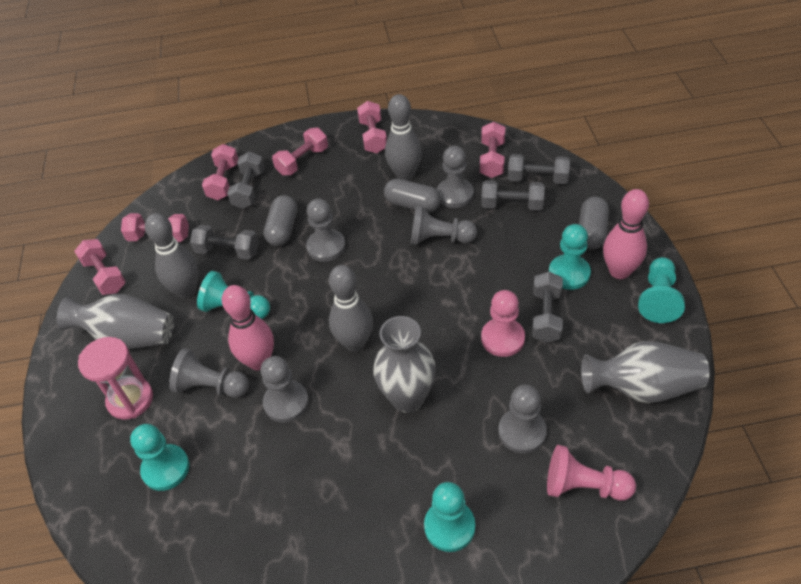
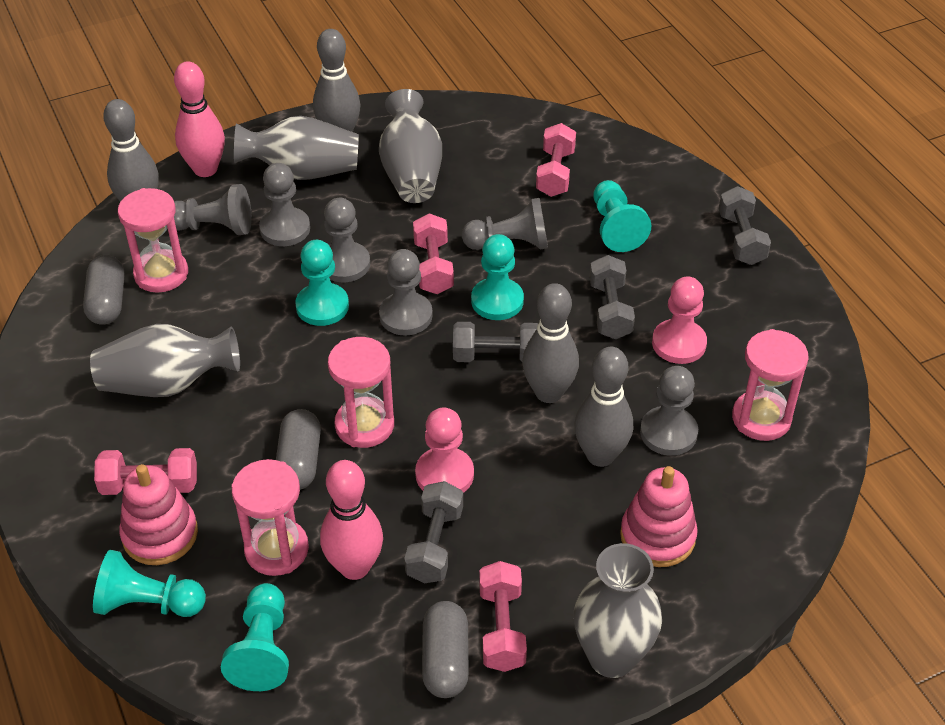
grey bowling pin: 3 -> 4
grey dumbbell: 5 -> 4
grey vase: 3 -> 4
pink dumbbell: 6 -> 4
pink hourglass: 1 -> 4
pink stacking toy: 0 -> 2

